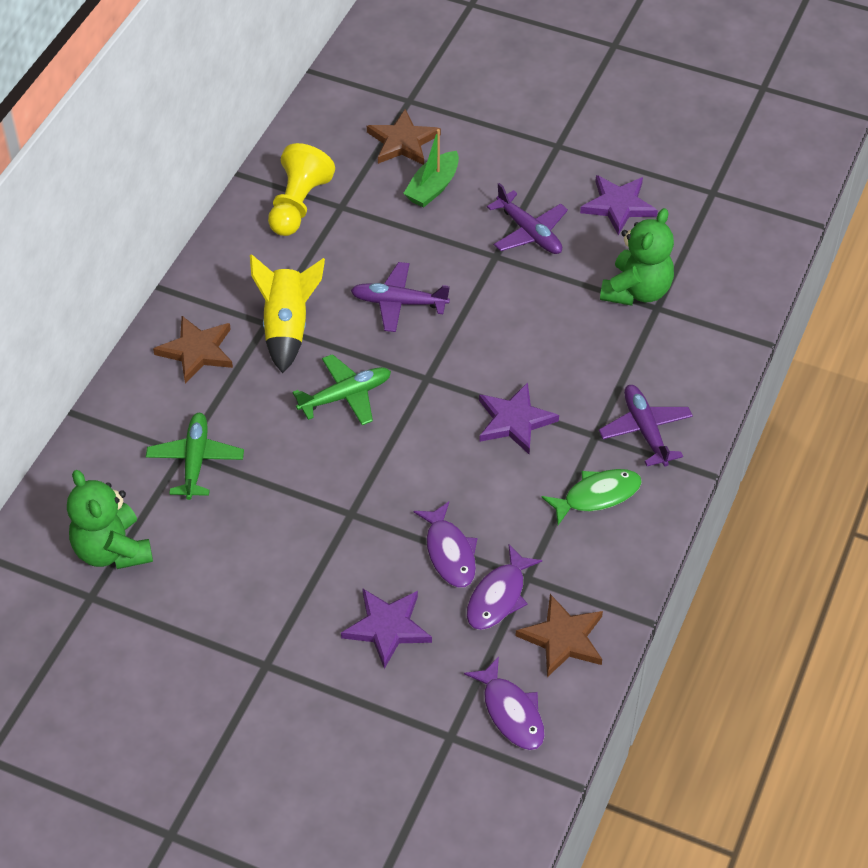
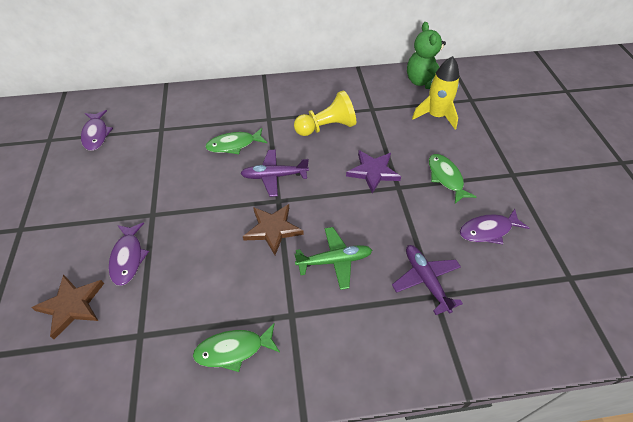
brown star: 3 -> 2
green boat: 1 -> 0
green fish: 1 -> 3
green plane: 2 -> 1
green teddy bear: 2 -> 1
purple plane: 3 -> 2
purple star: 3 -> 1

